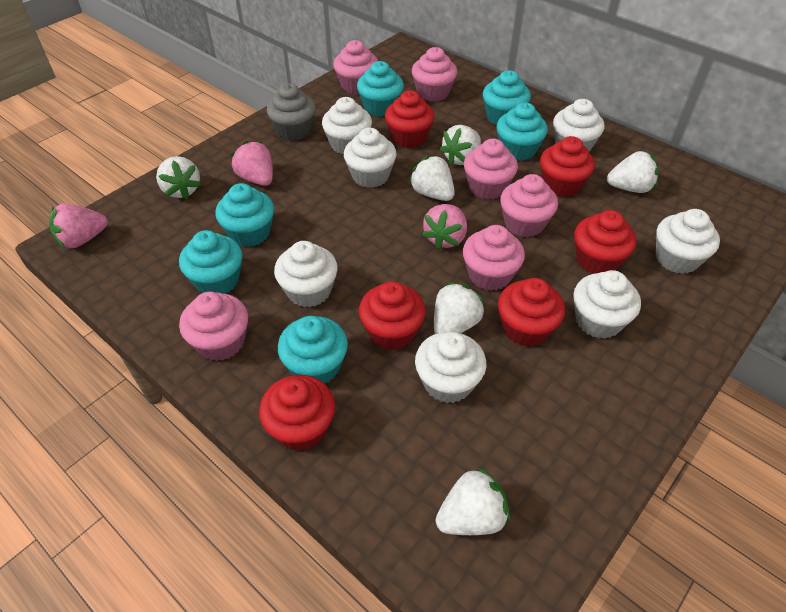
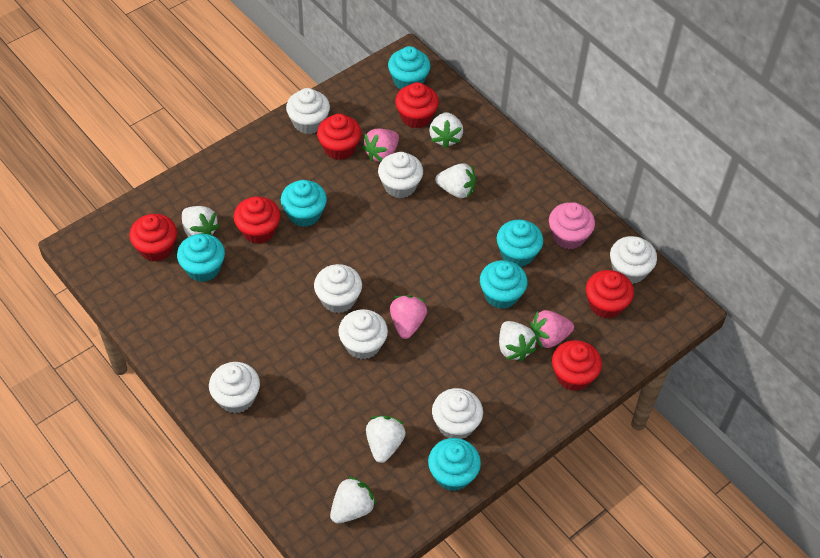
grey cupcake: 1 -> 0
pink cupcake: 6 -> 1

